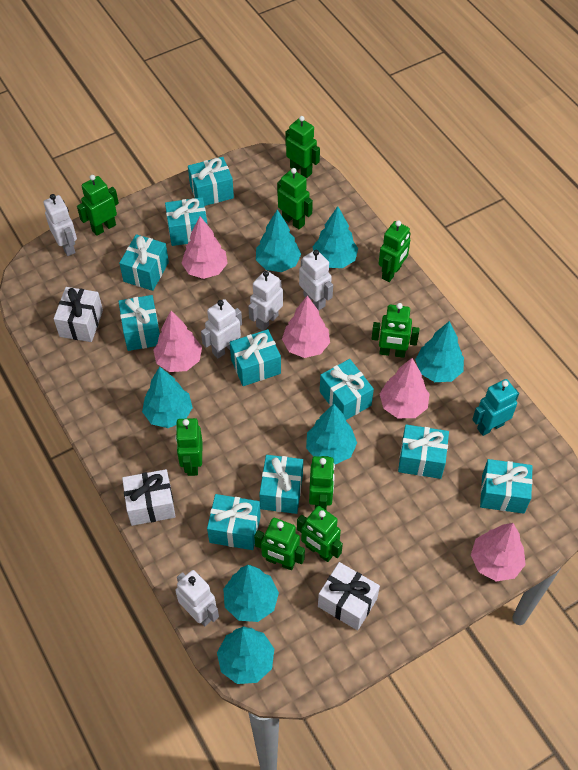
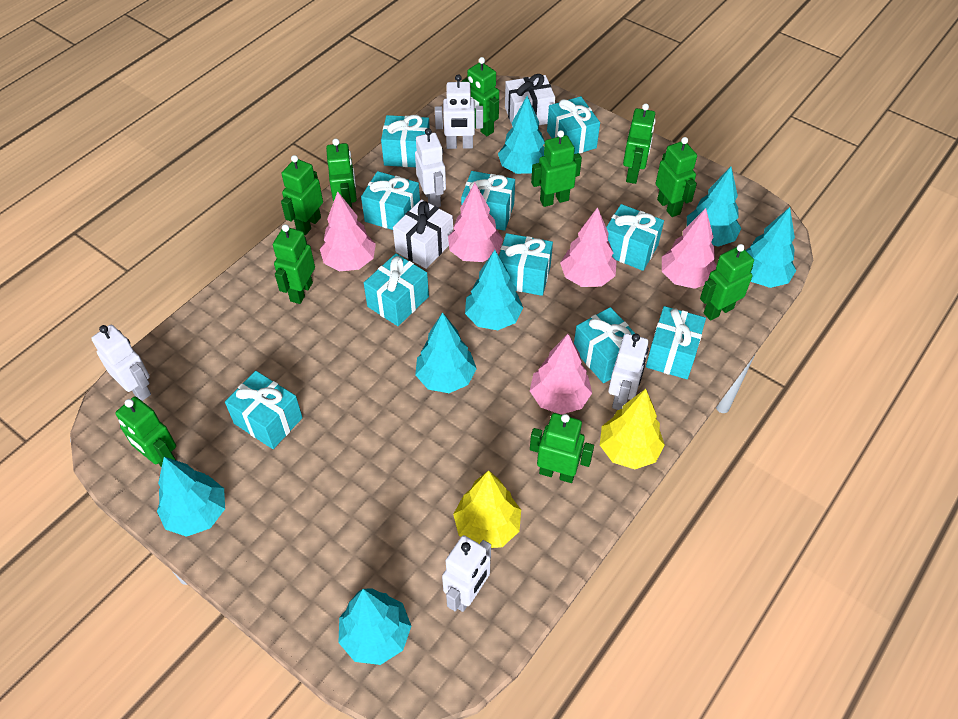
green robot: 9 -> 10
turquoise robot: 1 -> 0
white gift: 3 -> 2
yellow tree: 0 -> 2

